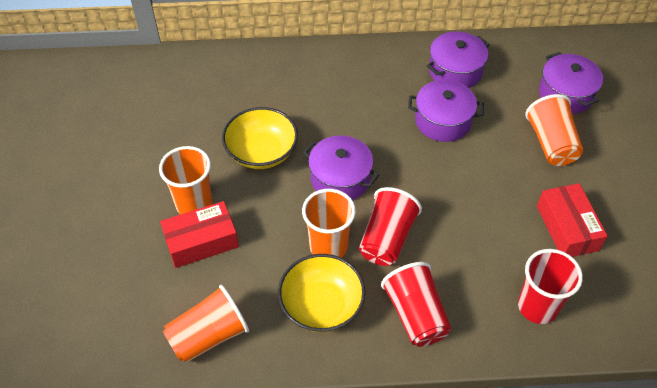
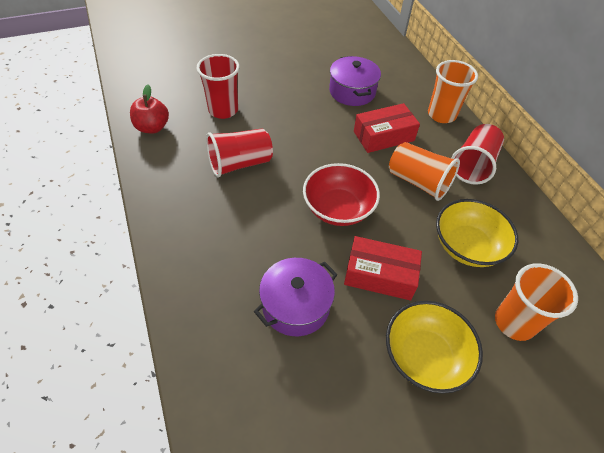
orange cup: 4 -> 3
purple pot: 4 -> 2
red apple: 0 -> 1
red bowl: 0 -> 1

